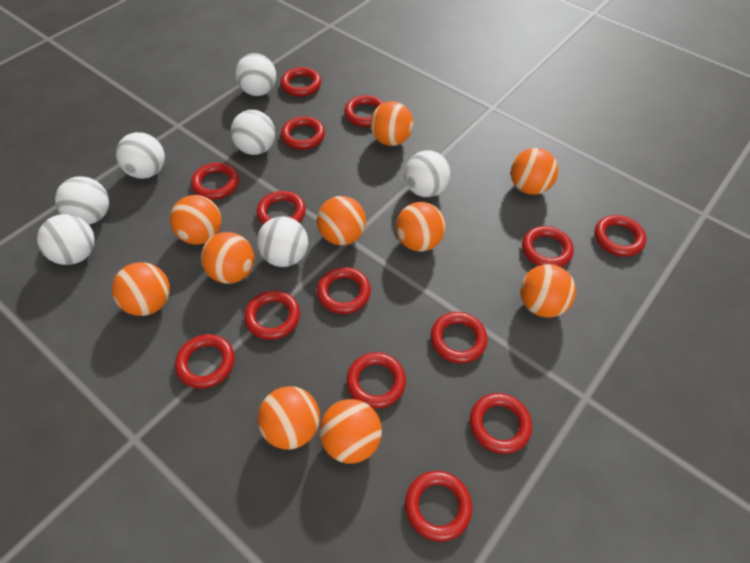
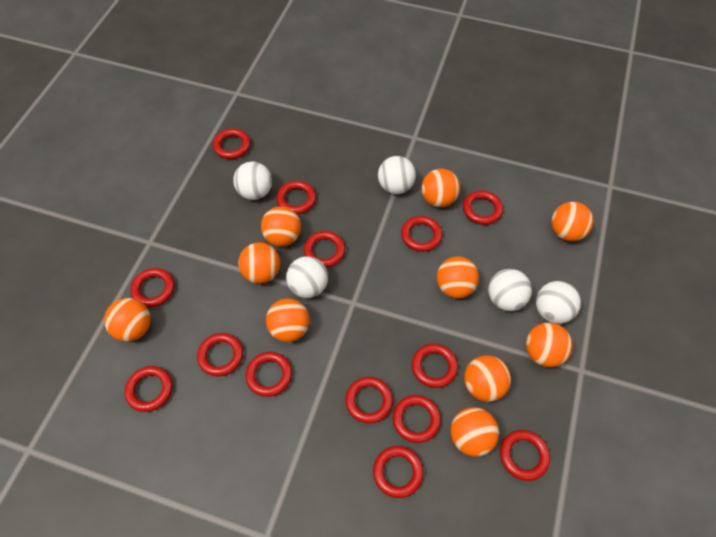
white ball: 7 -> 5

